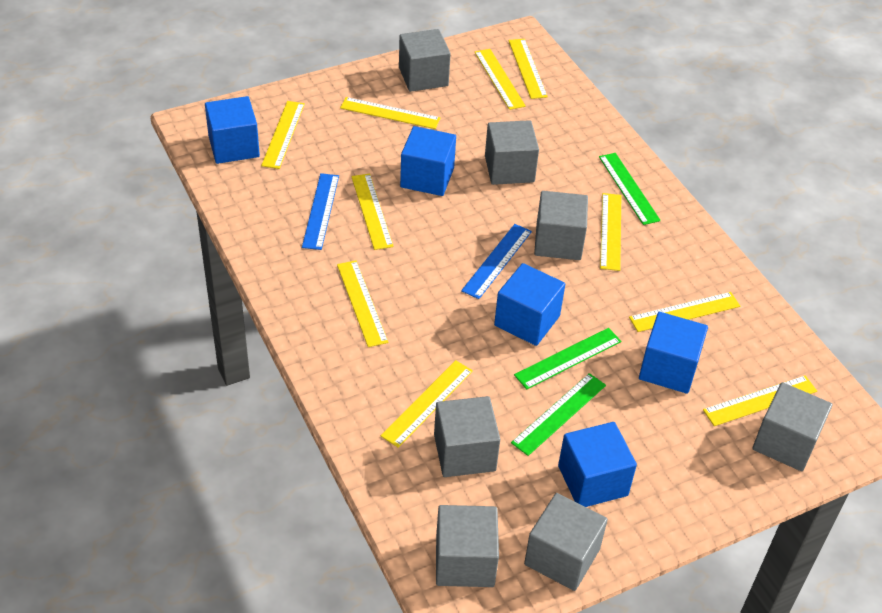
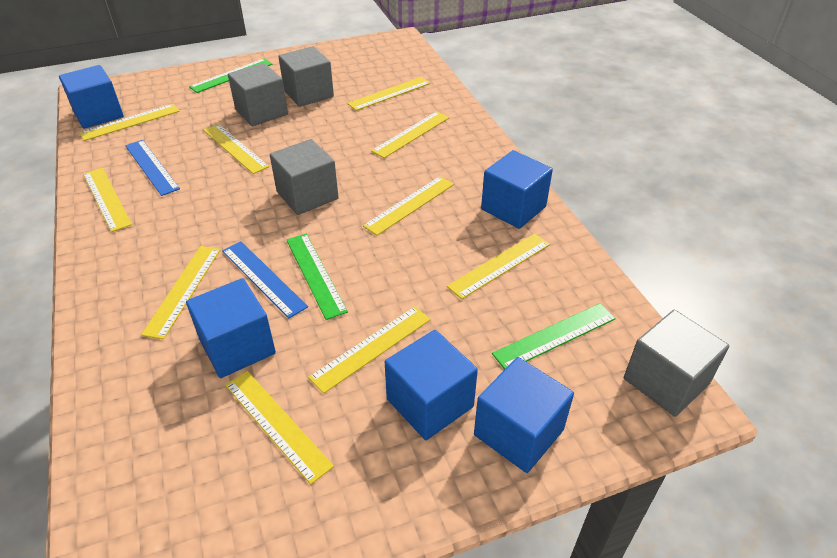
grey cube: 7 -> 4

